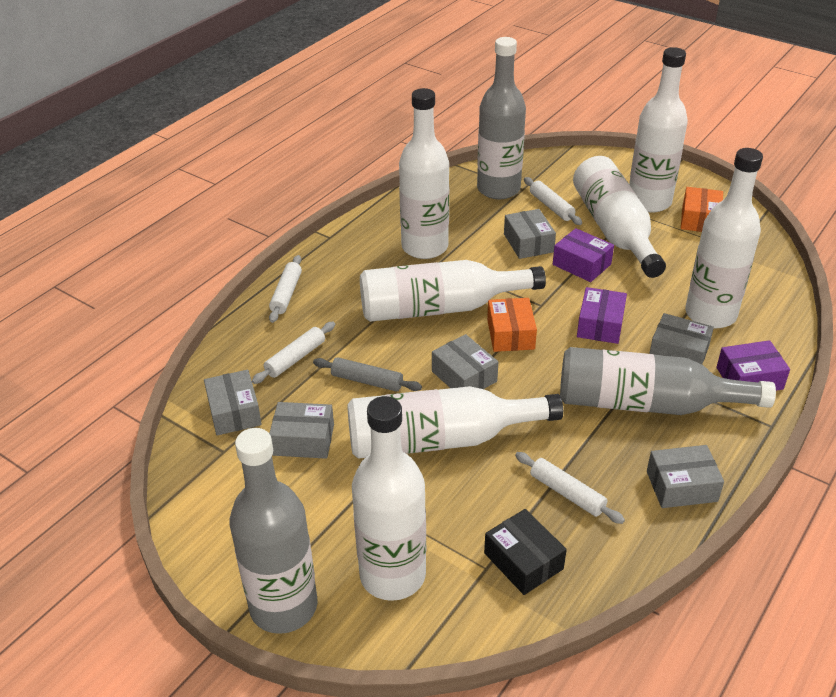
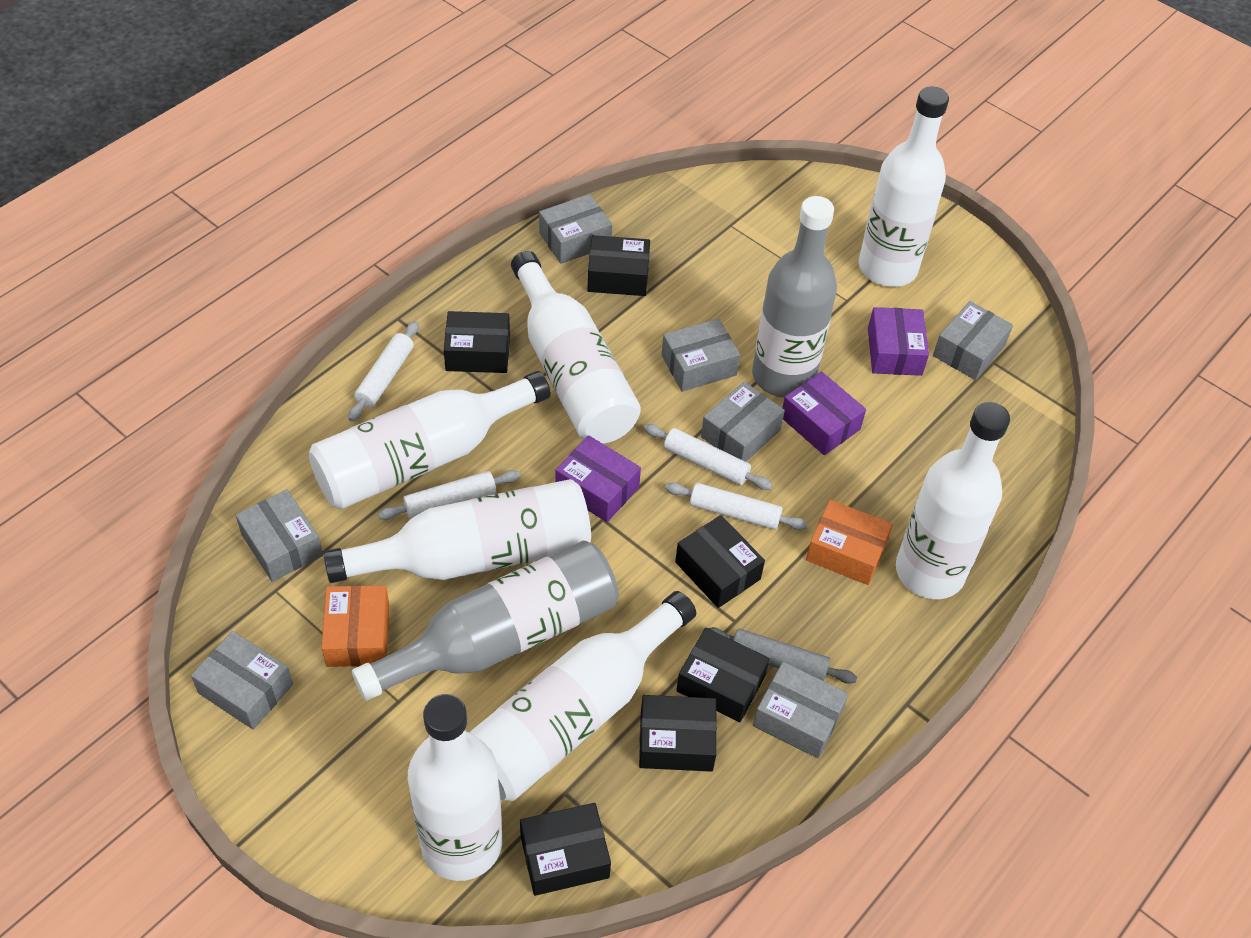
black box: 1 -> 6
grey bottle: 3 -> 2
grey box: 6 -> 7

